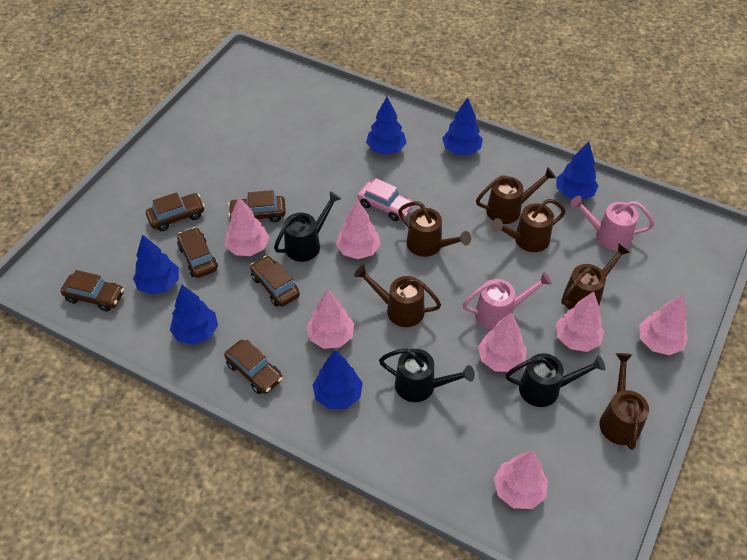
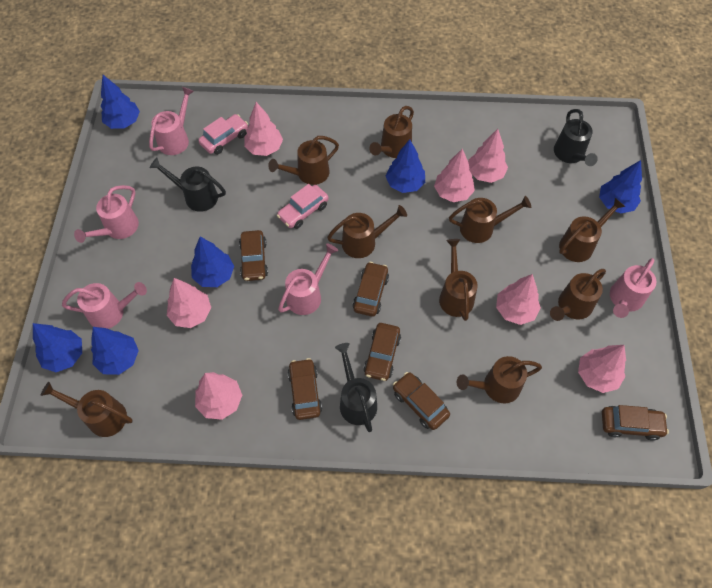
brown watering can: 6 -> 9
pink car: 1 -> 2
pink watering can: 2 -> 5

